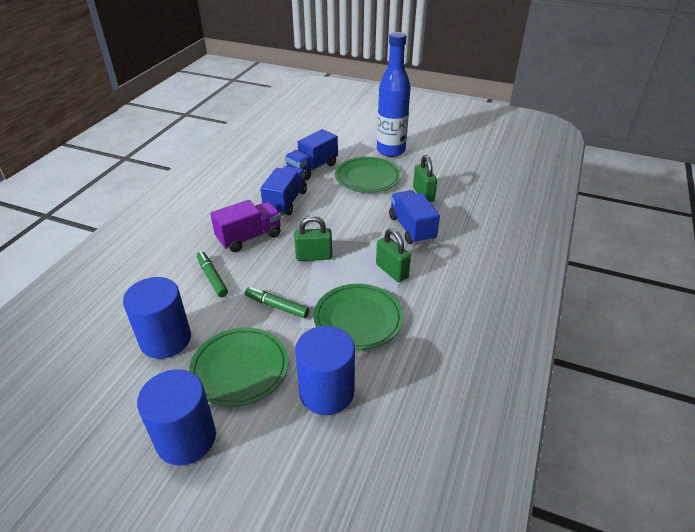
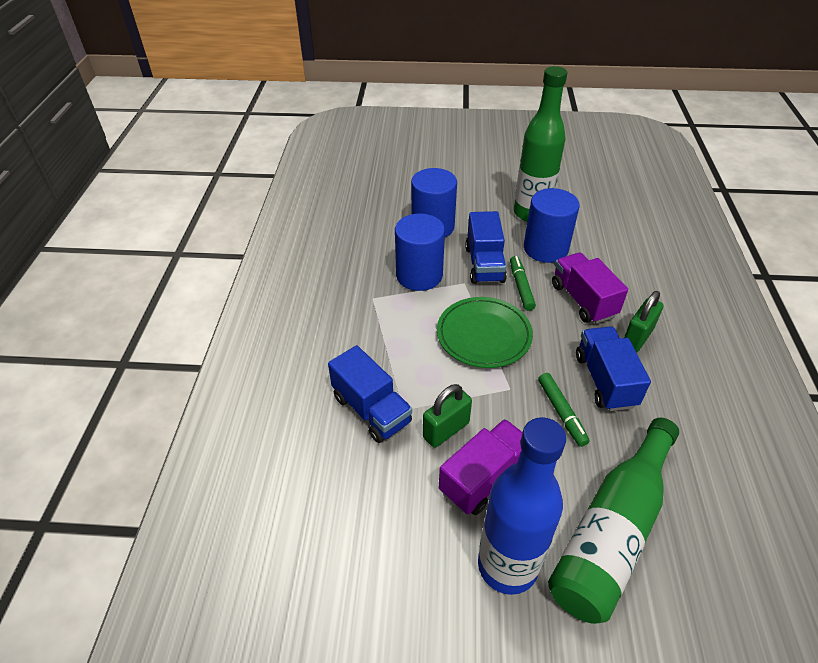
green bottle: 0 -> 2
green padlock: 3 -> 2
green plate: 3 -> 1
purple truck: 1 -> 2

